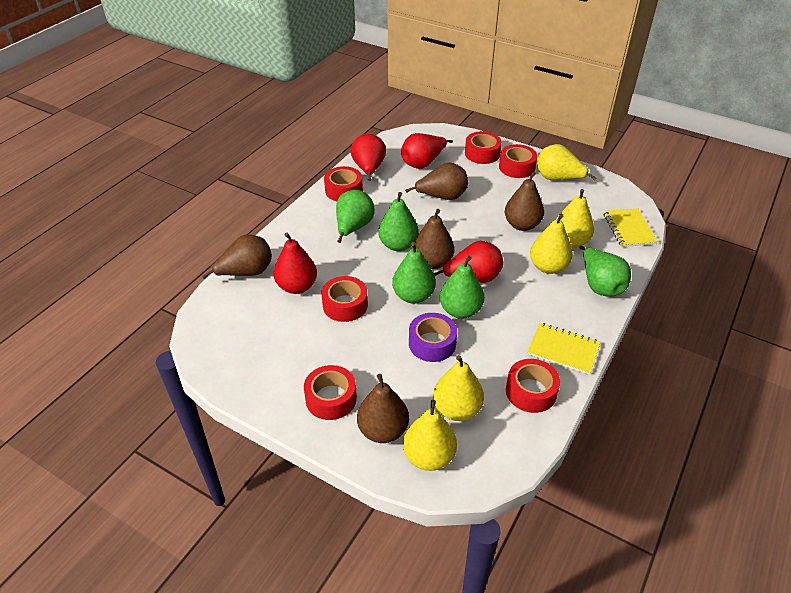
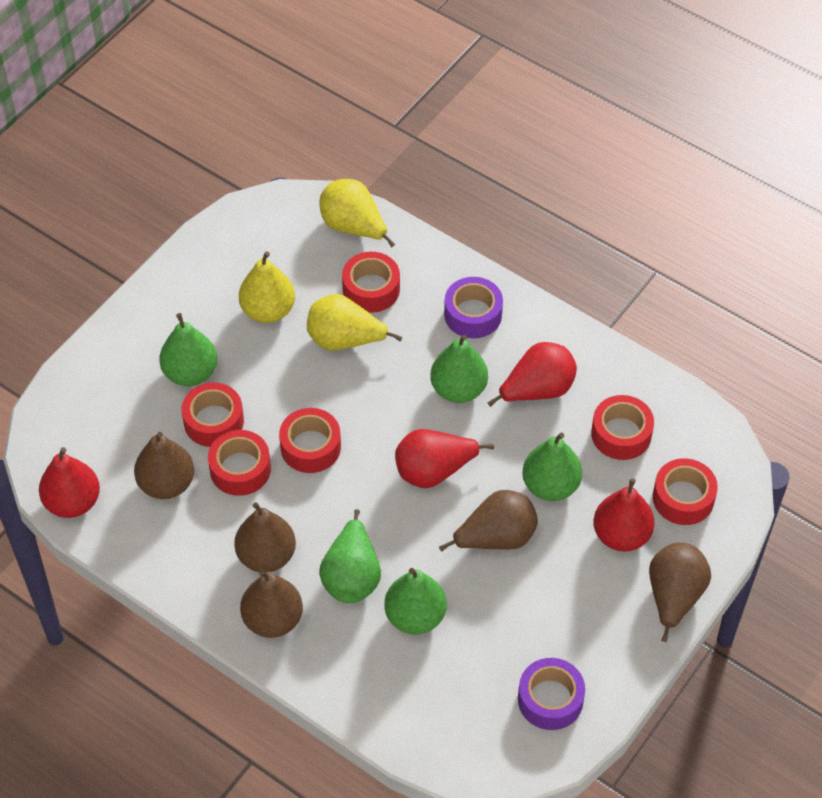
purple tape: 1 -> 2
yellow notebook: 2 -> 0
yellow pear: 5 -> 3

